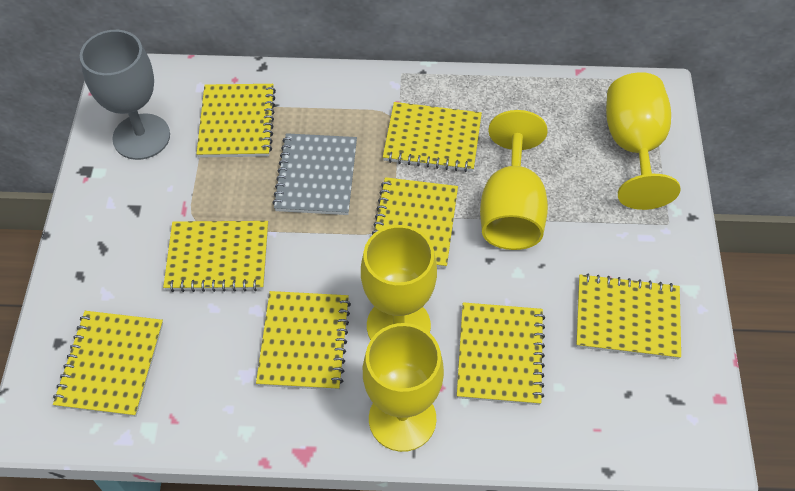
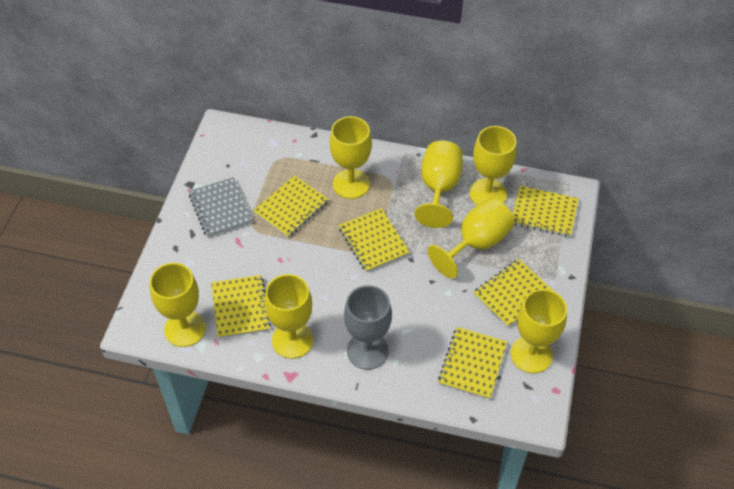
yellow goblet: 4 -> 7
yellow notebook: 8 -> 6

